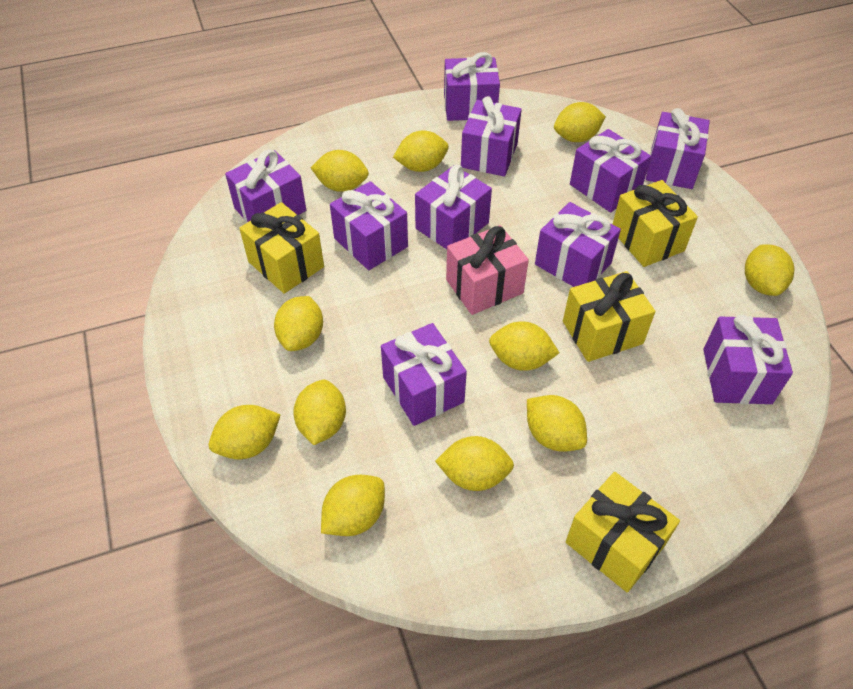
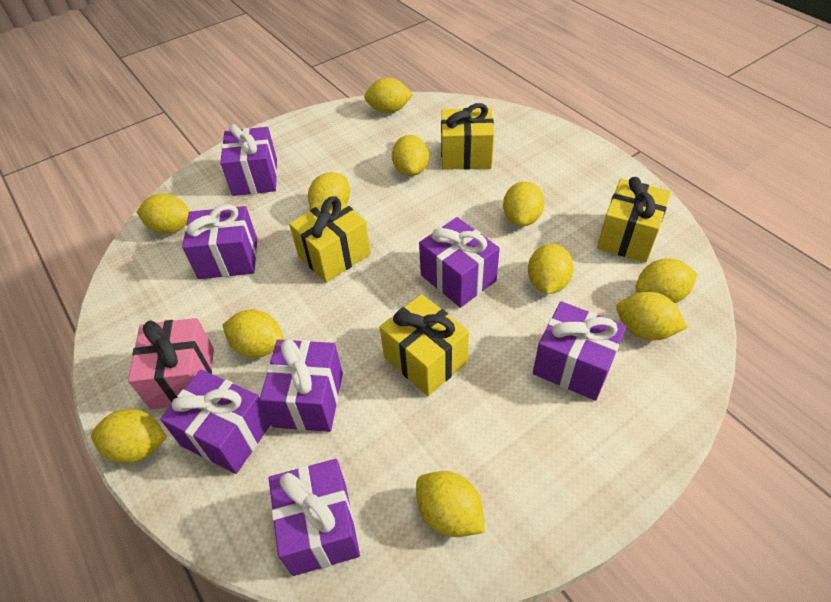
purple gift: 10 -> 7

